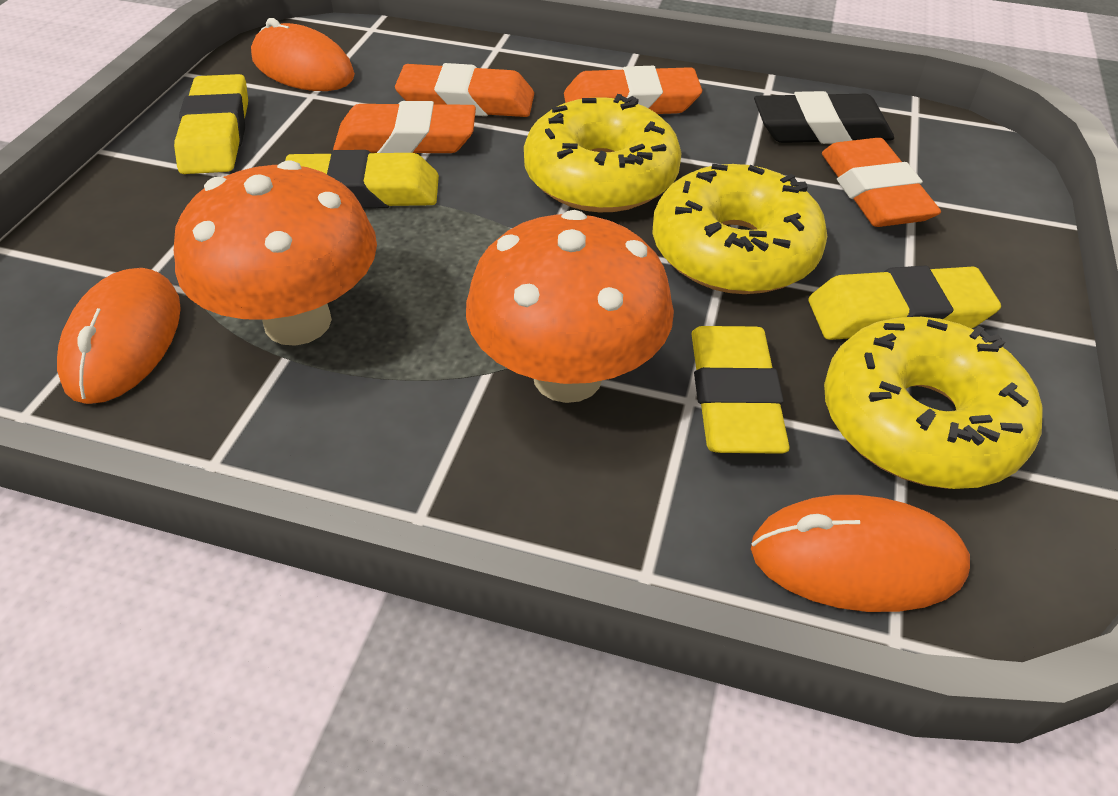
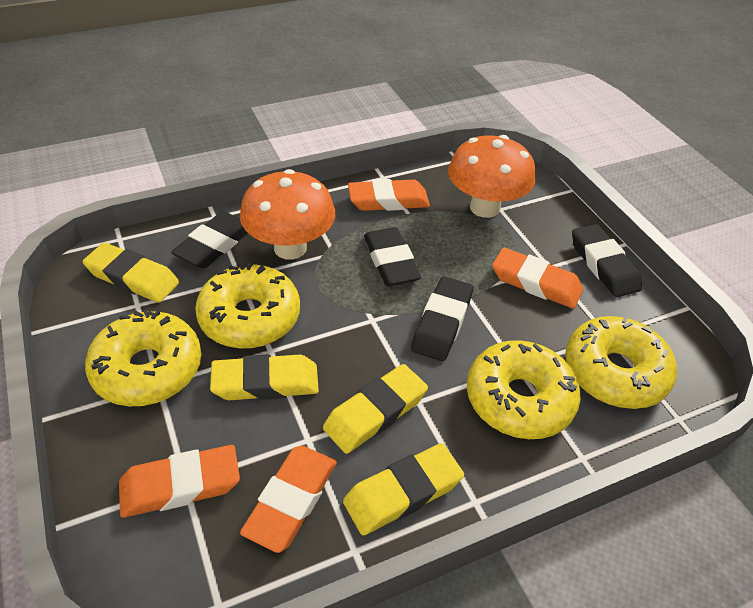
black eraser: 1 -> 4
orange mouse: 3 -> 0
yellow donut: 3 -> 4

